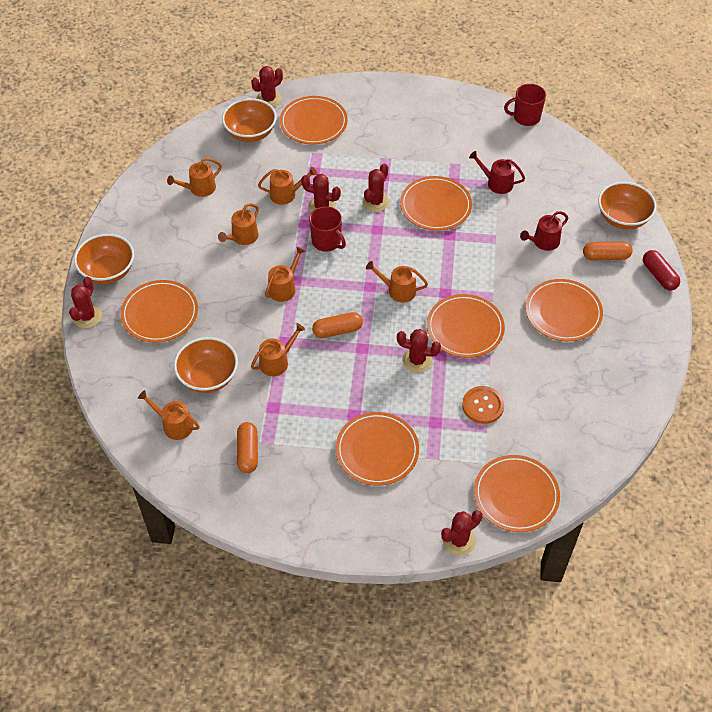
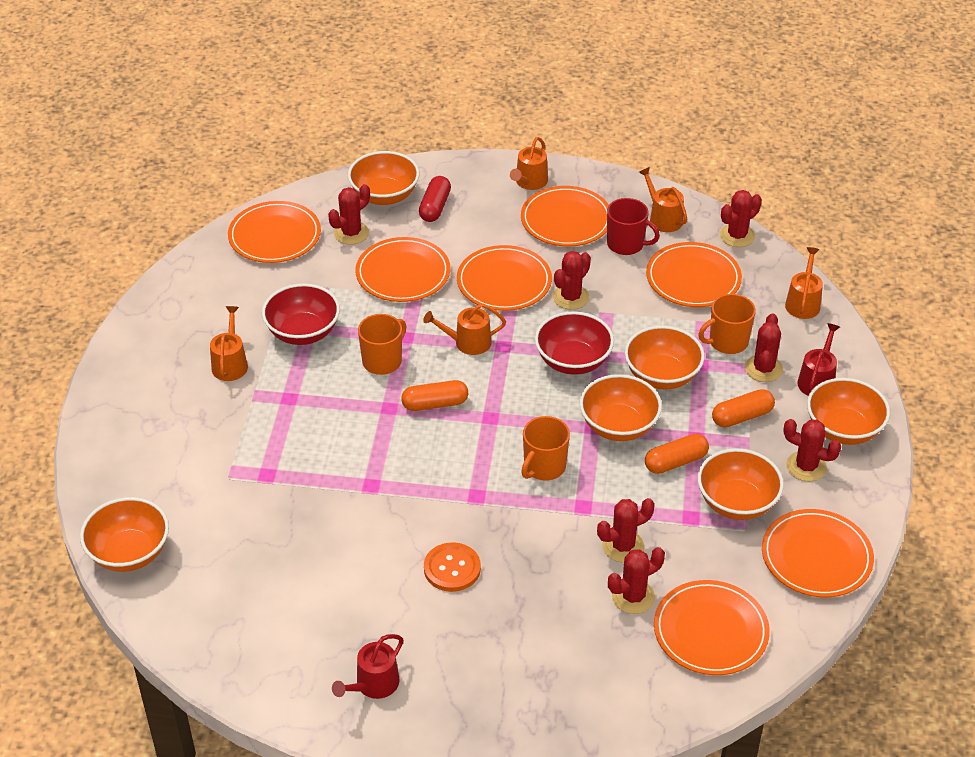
orange bowl: 4 -> 6
orange mug: 0 -> 3
orange watering can: 7 -> 5
red bowl: 0 -> 2
red cactus: 6 -> 7
red mug: 2 -> 1

